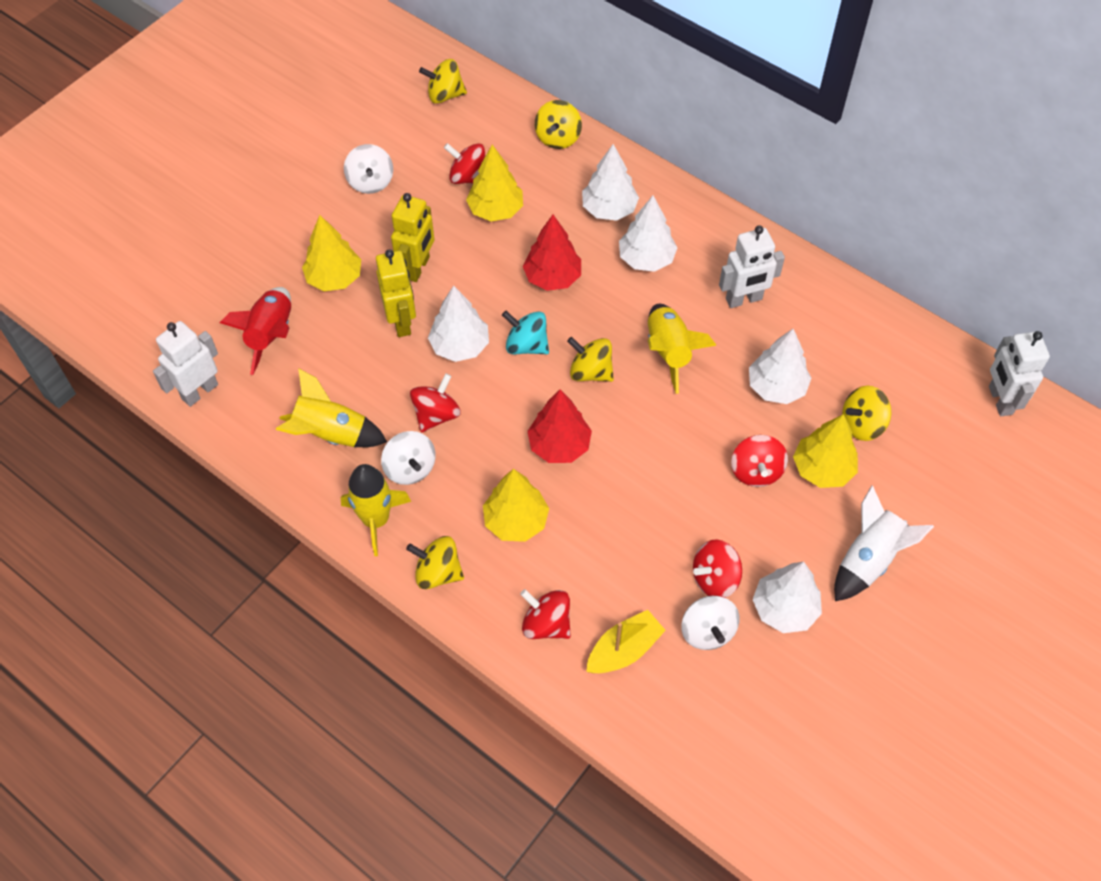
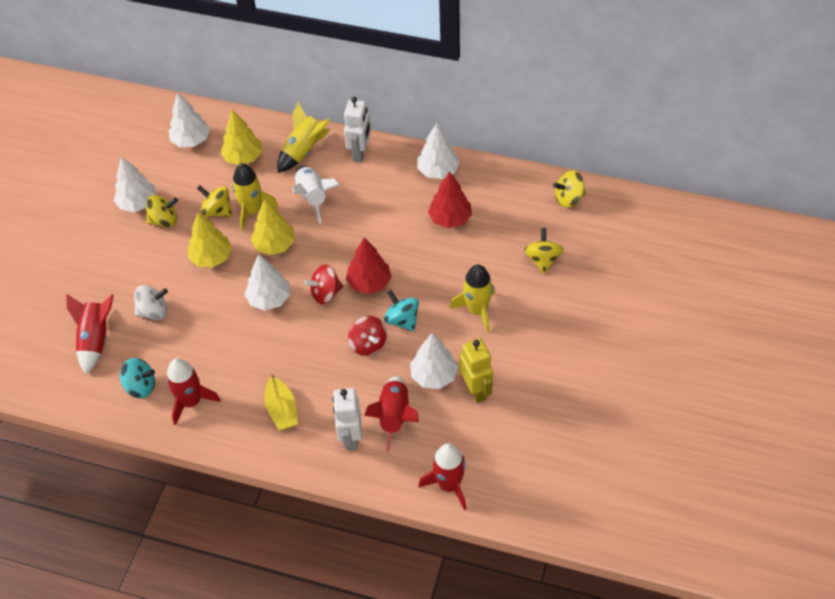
red rocket: 1 -> 4
red spinning top: 5 -> 2
turquoise spinning top: 1 -> 2
white robot: 3 -> 2
white spinning top: 3 -> 1
yellow robot: 2 -> 1
yellow spinning top: 5 -> 4
yellow tree: 4 -> 3

